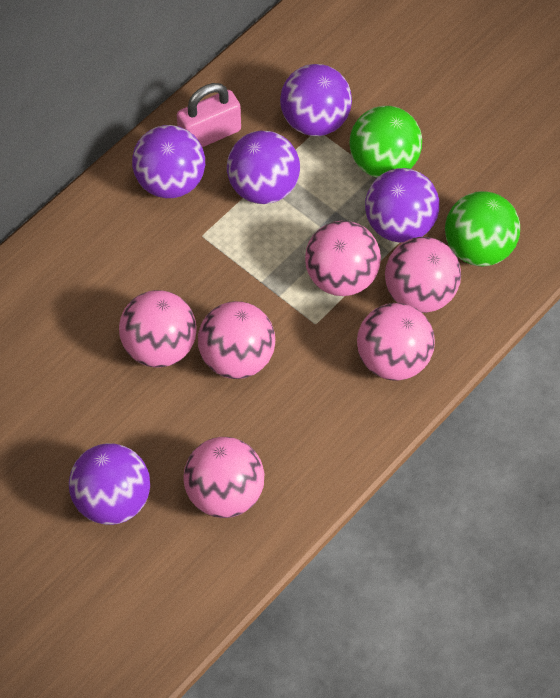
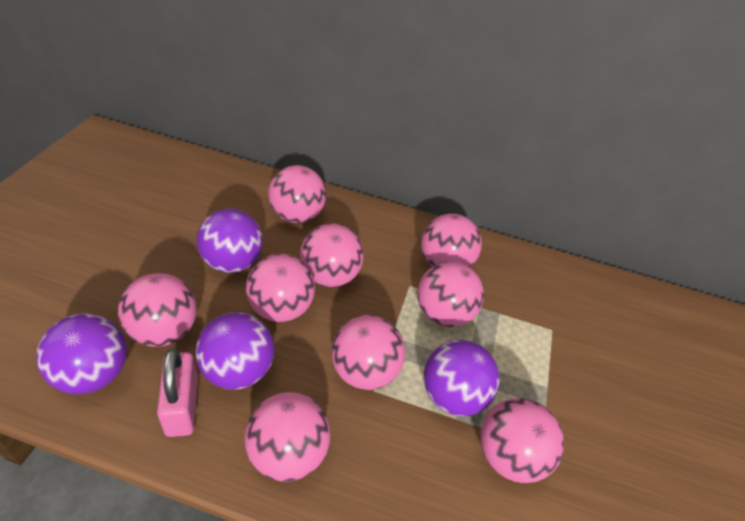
green ball: 2 -> 0
pink ball: 6 -> 9
purple ball: 5 -> 4

